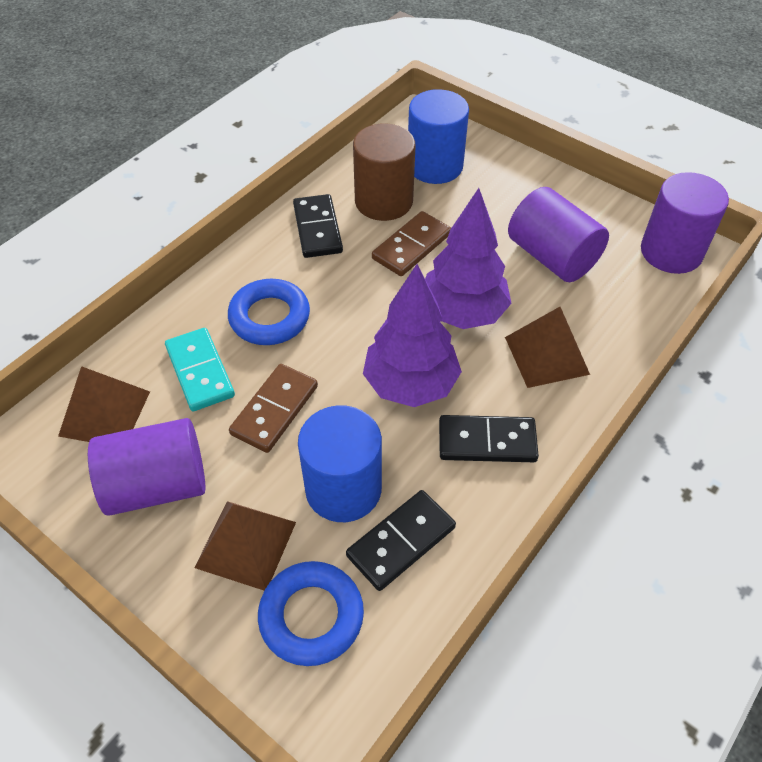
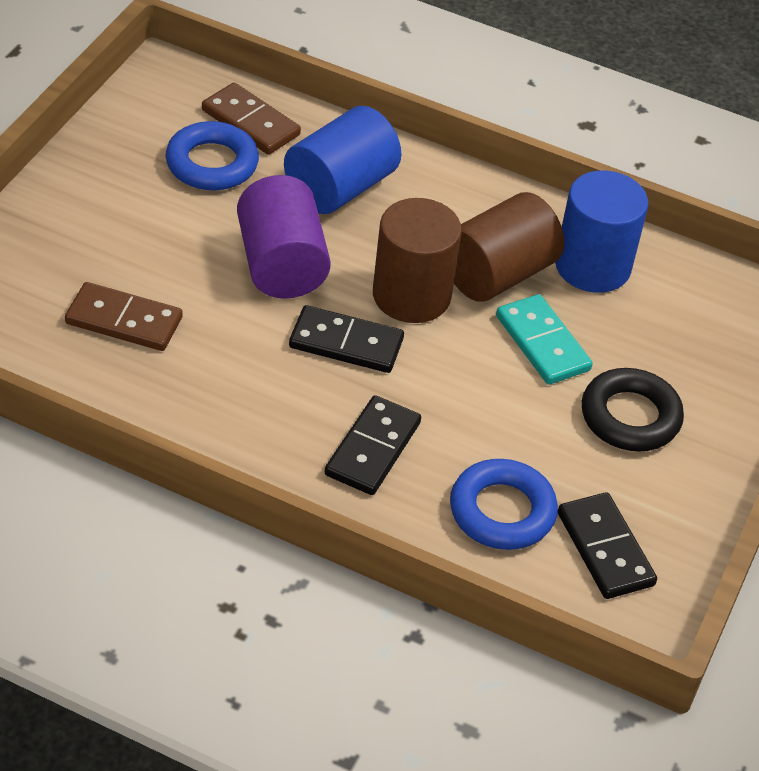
black ring: 0 -> 1
brown cylinder: 1 -> 2
brown pyramid: 3 -> 0
purple cylinder: 3 -> 1
purple tree: 2 -> 0

